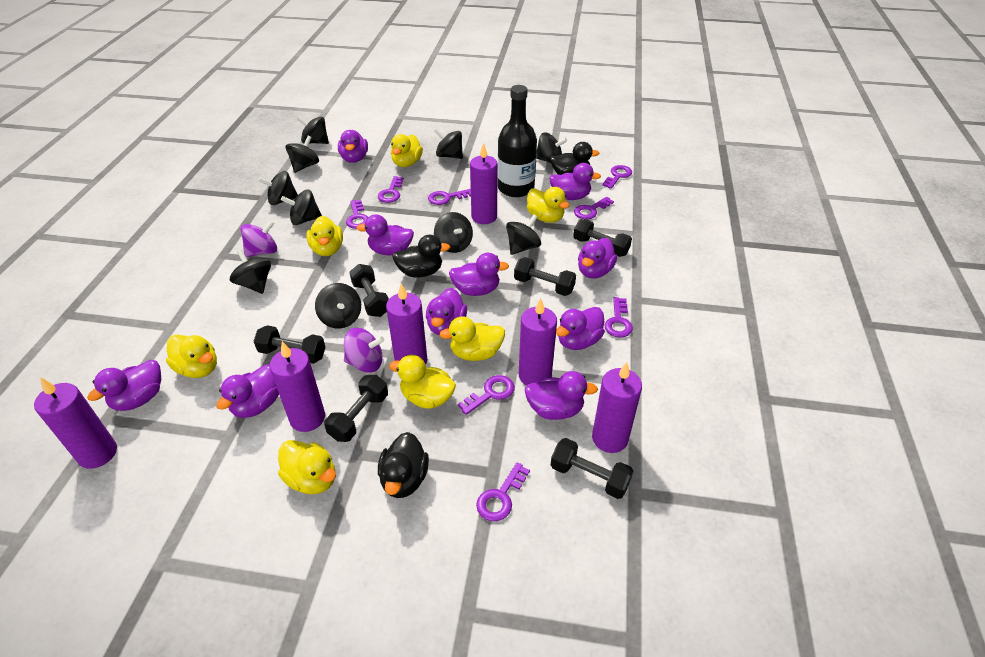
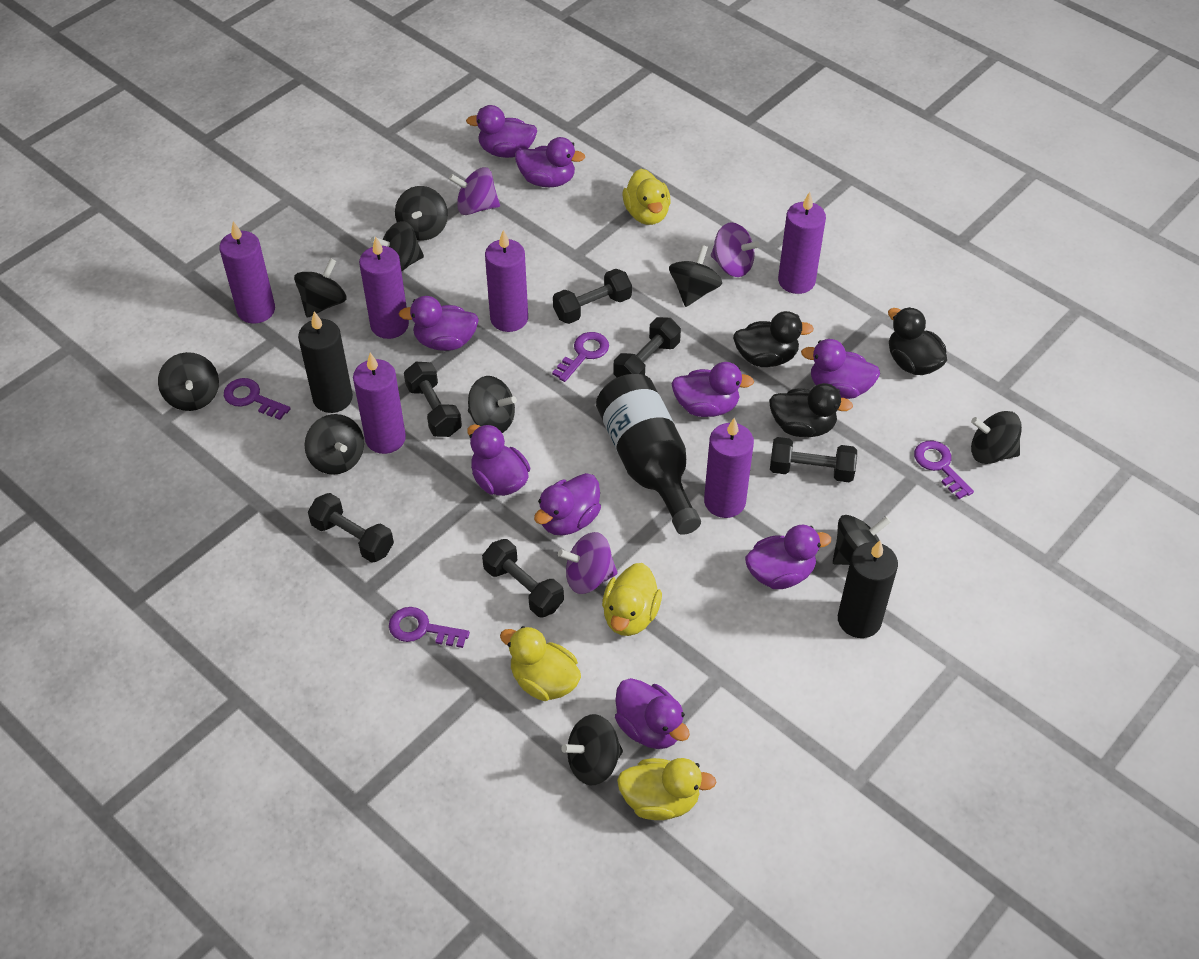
black candle: 0 -> 2
purple duck: 10 -> 9
purple key: 8 -> 4
purple spinning top: 2 -> 3
yellow duck: 7 -> 4

